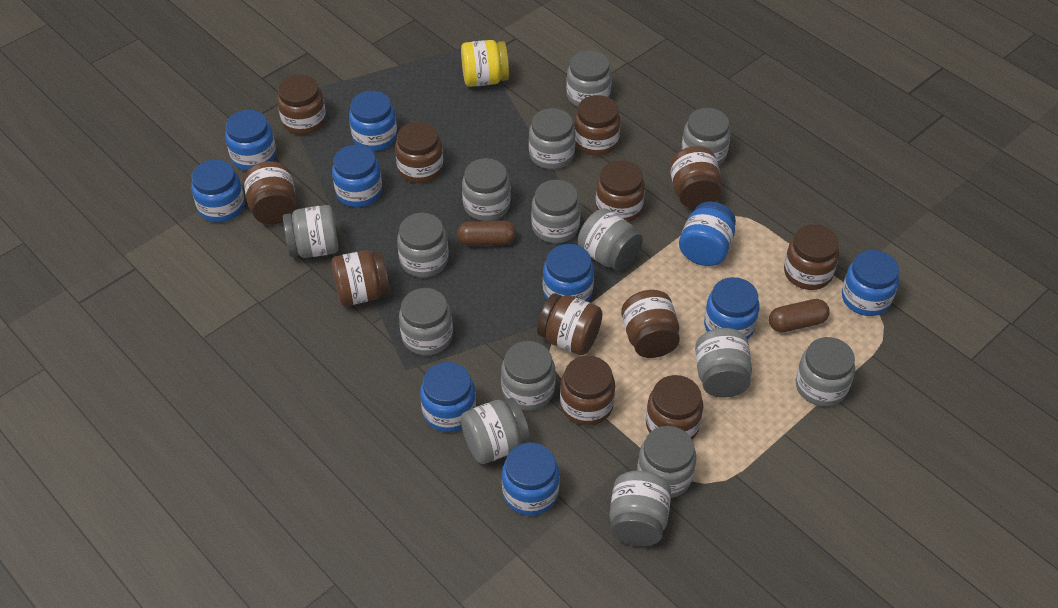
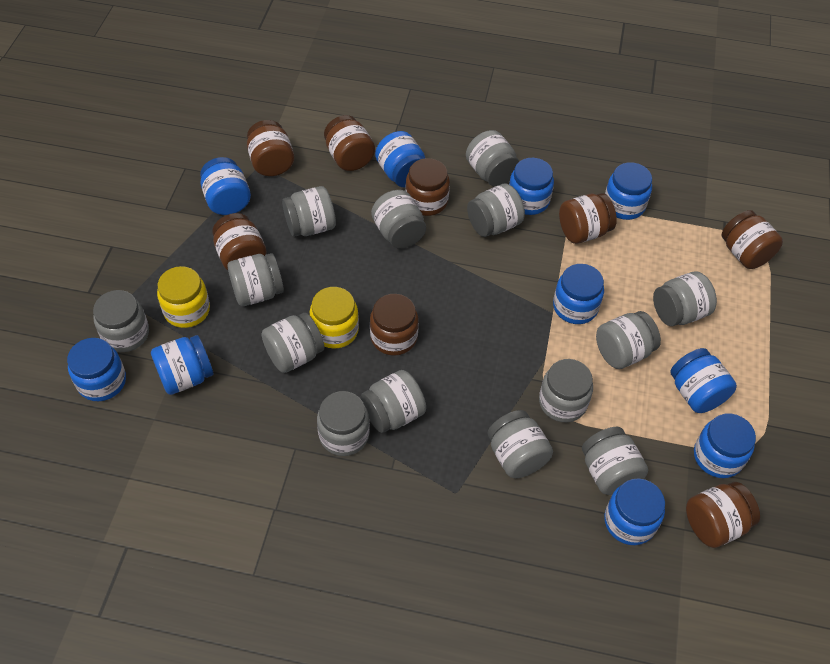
brown capsule: 2 -> 0
brown jar: 12 -> 8
grey jar: 15 -> 14
yellow jar: 1 -> 2

